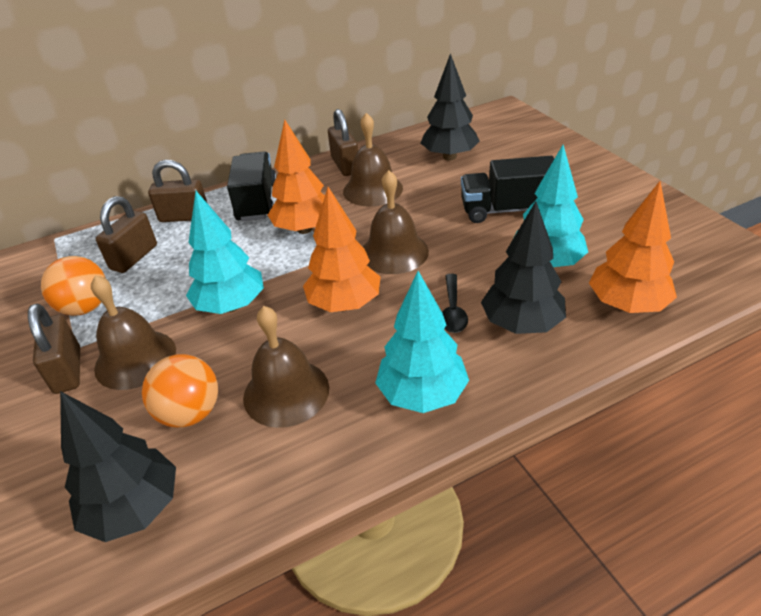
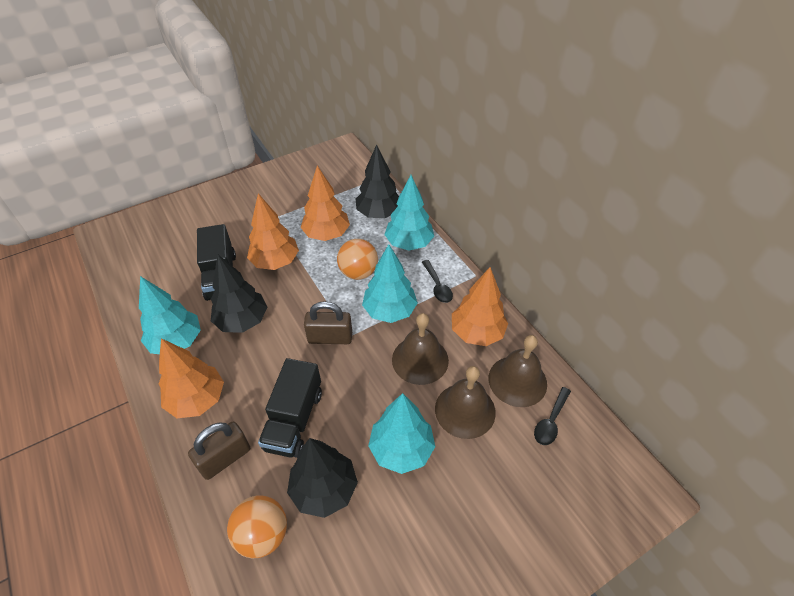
black spoon: 1 -> 2
brown bell: 4 -> 3
brown padlock: 4 -> 2
orange tree: 3 -> 4
turquoise tree: 3 -> 4

